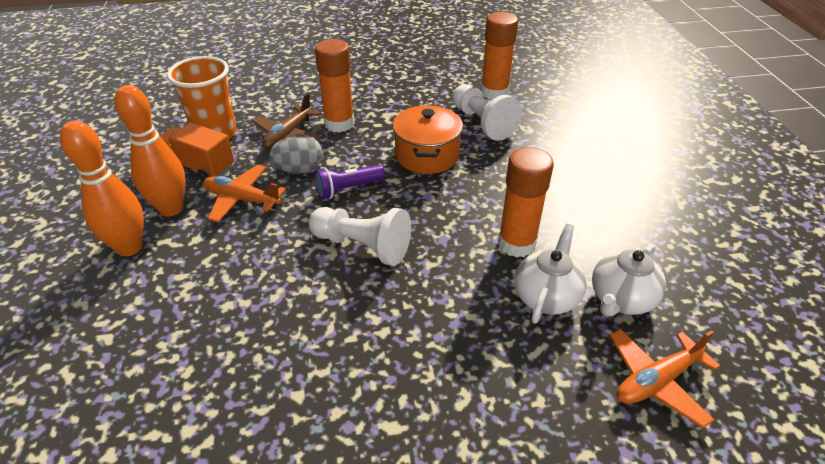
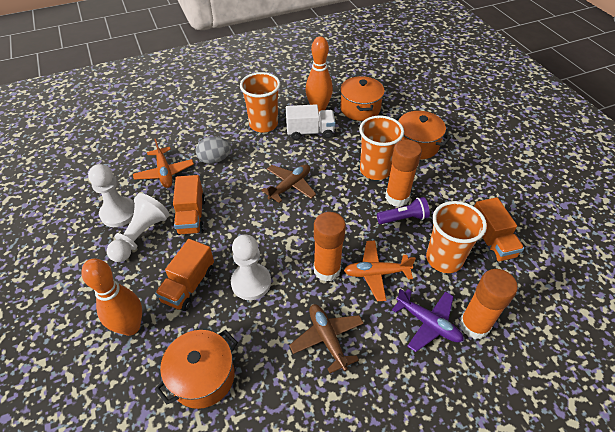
brown plane: 1 -> 2
orange cup: 1 -> 3
orange pot: 1 -> 3
orange truck: 1 -> 3
purple plane: 0 -> 1
white pawn: 2 -> 3
white teapot: 2 -> 0
white truck: 0 -> 1

